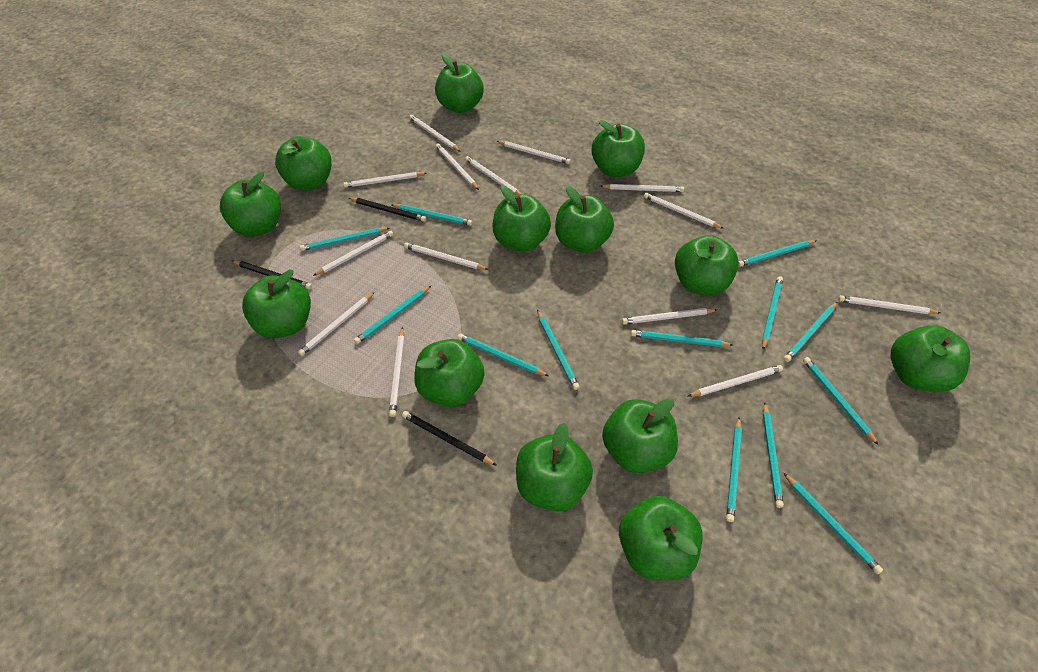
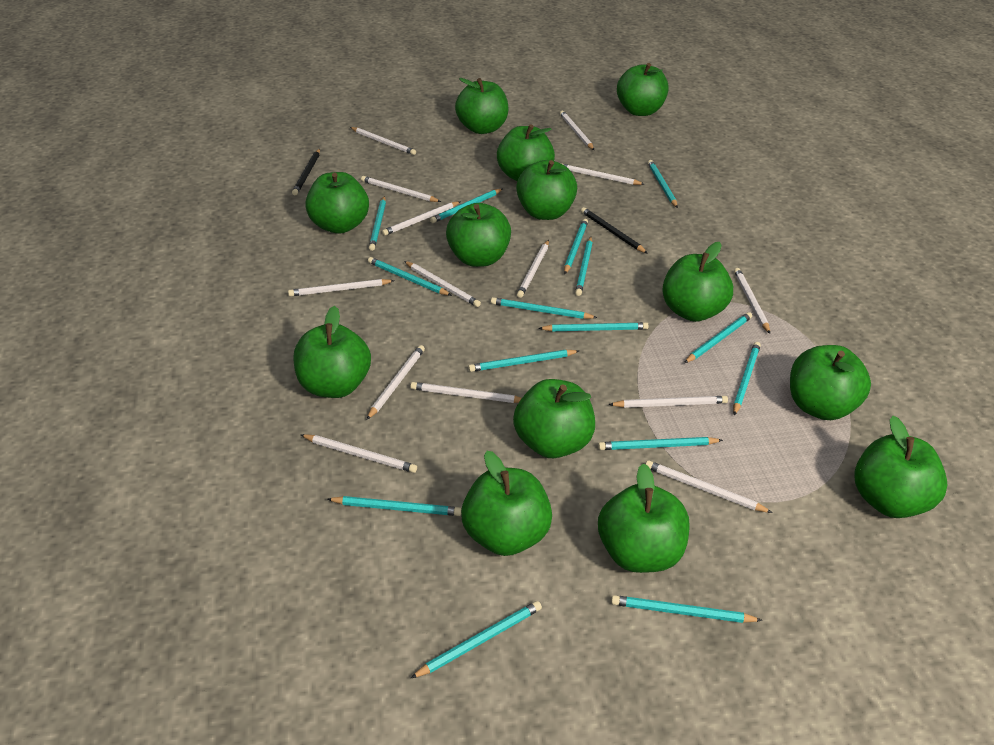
black pencil: 3 -> 2
turquoise pencil: 13 -> 15

